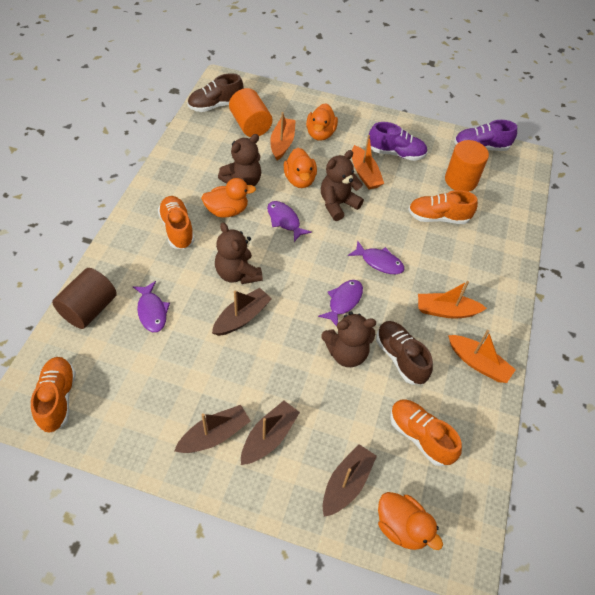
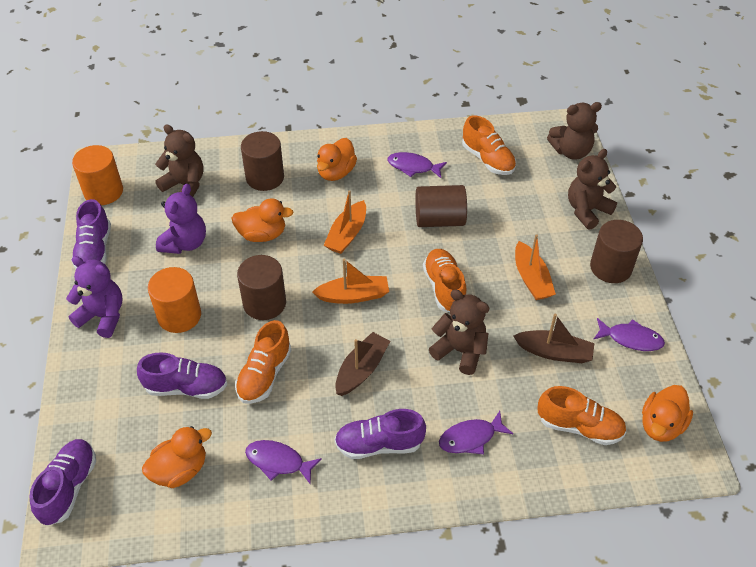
brown boat: 4 -> 2
brown cylinder: 1 -> 4
brown shoe: 2 -> 0
orange boat: 4 -> 3
purple shoe: 2 -> 4
purple teddy bear: 0 -> 2

